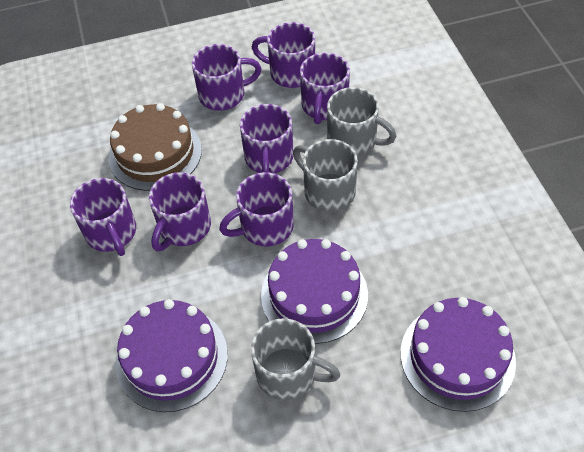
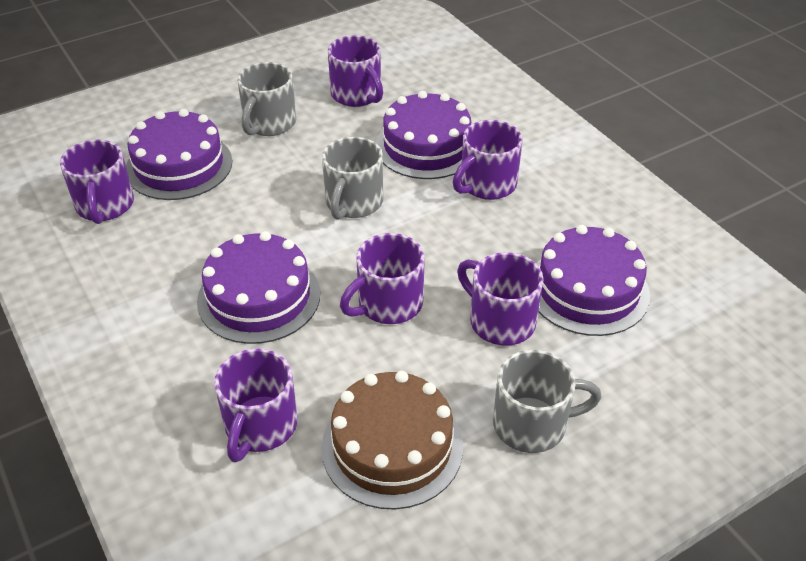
purple cake: 3 -> 4
purple mug: 7 -> 6

